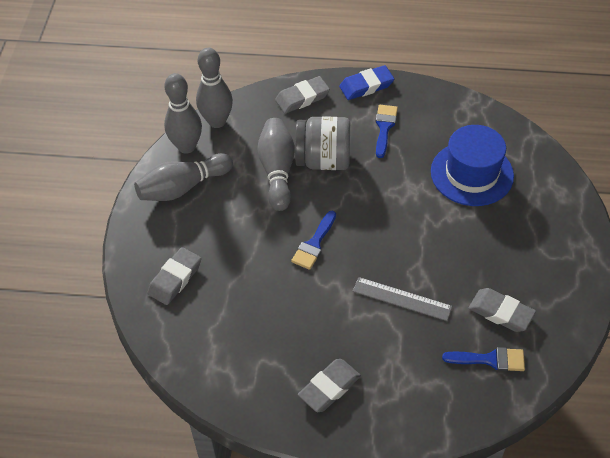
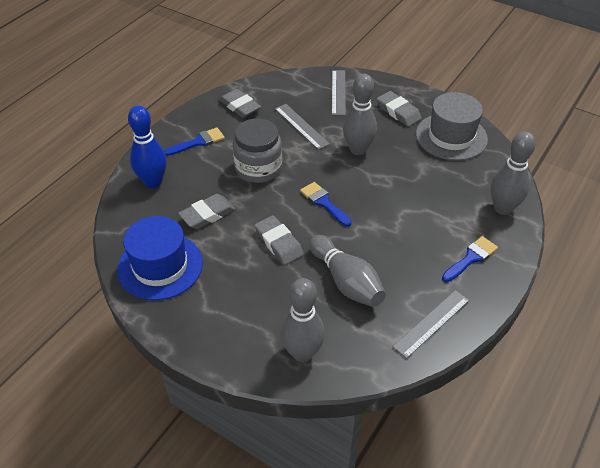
blue bowling pin: 0 -> 1
blue eraser: 1 -> 0
grey hat: 0 -> 1
grey ruler: 1 -> 3

